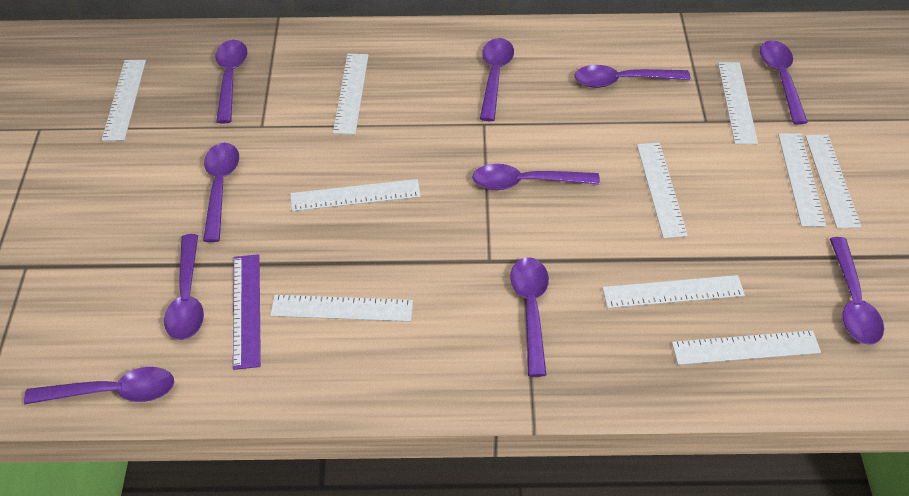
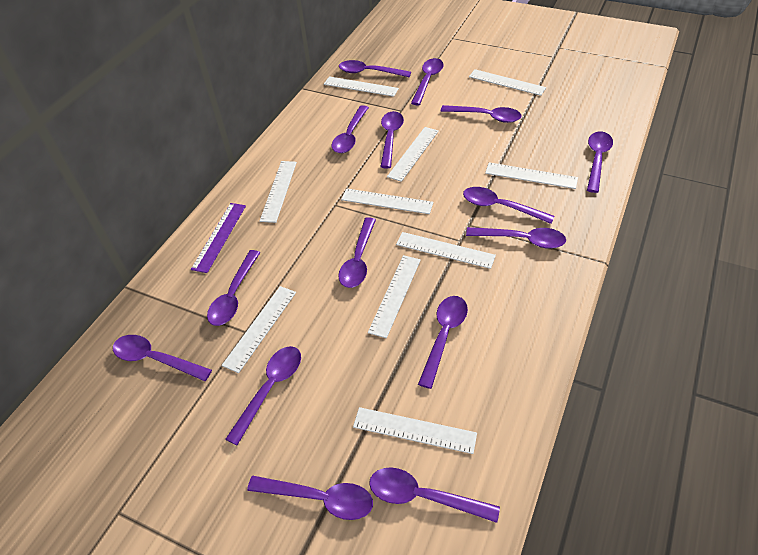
purple spoon: 10 -> 15

